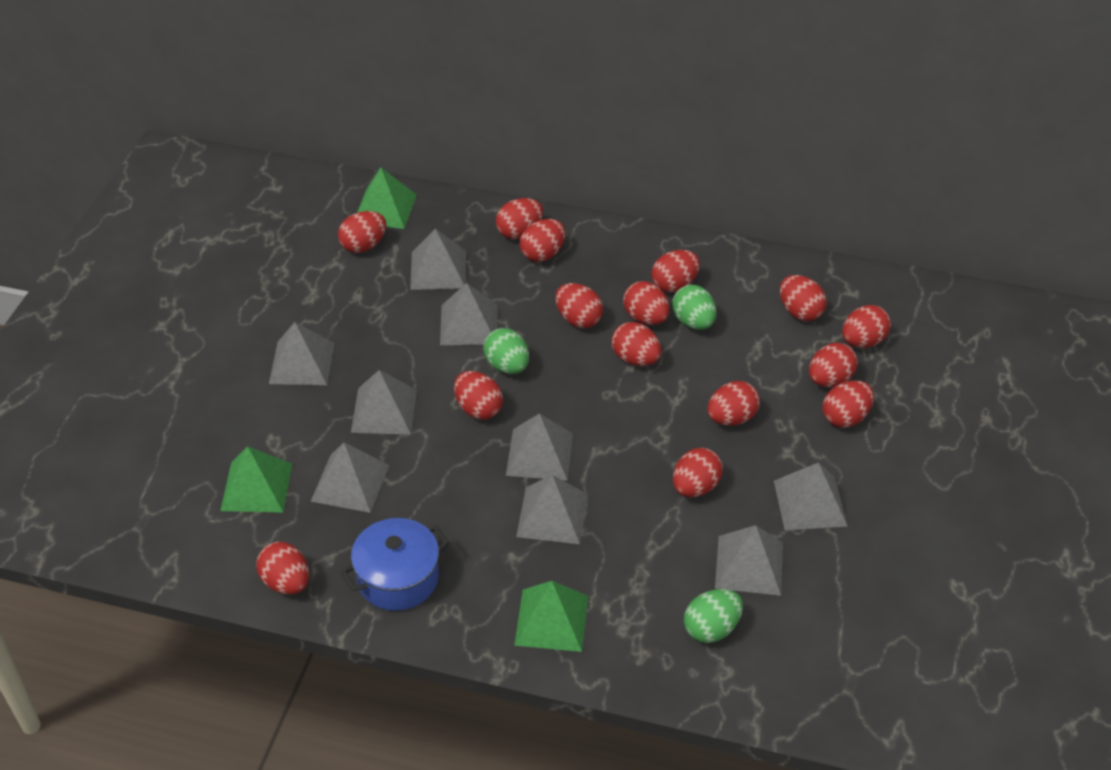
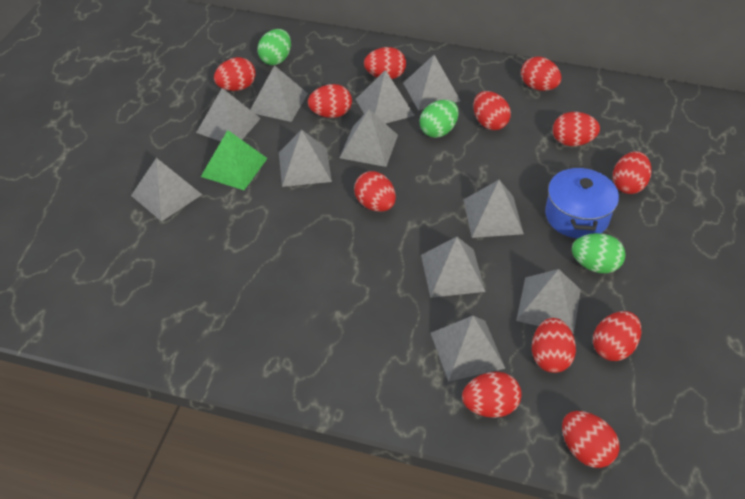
green pyramid: 3 -> 1
grey pyramid: 9 -> 11
red egg: 15 -> 12

